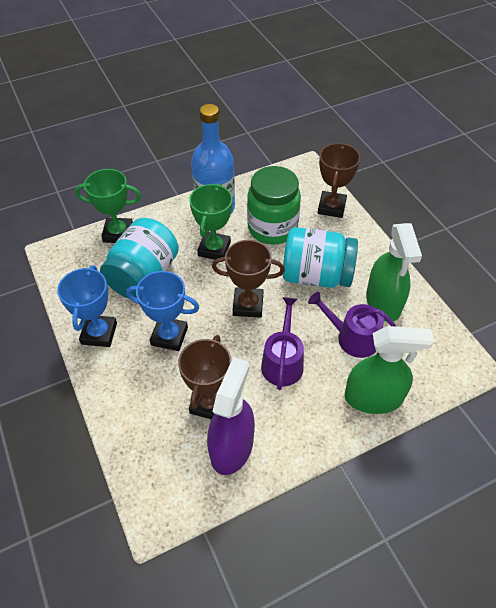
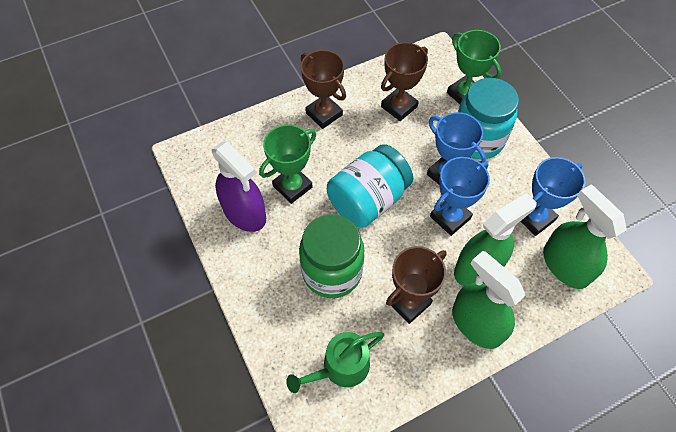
blue bottle: 1 -> 0
blue trophy: 2 -> 3
green spray bottle: 2 -> 3
green watering can: 0 -> 1
purple watering can: 2 -> 0

